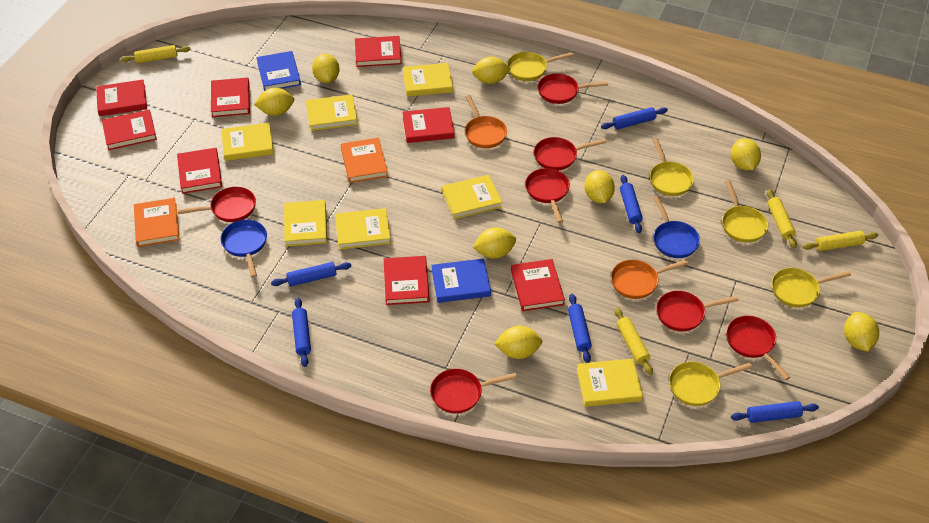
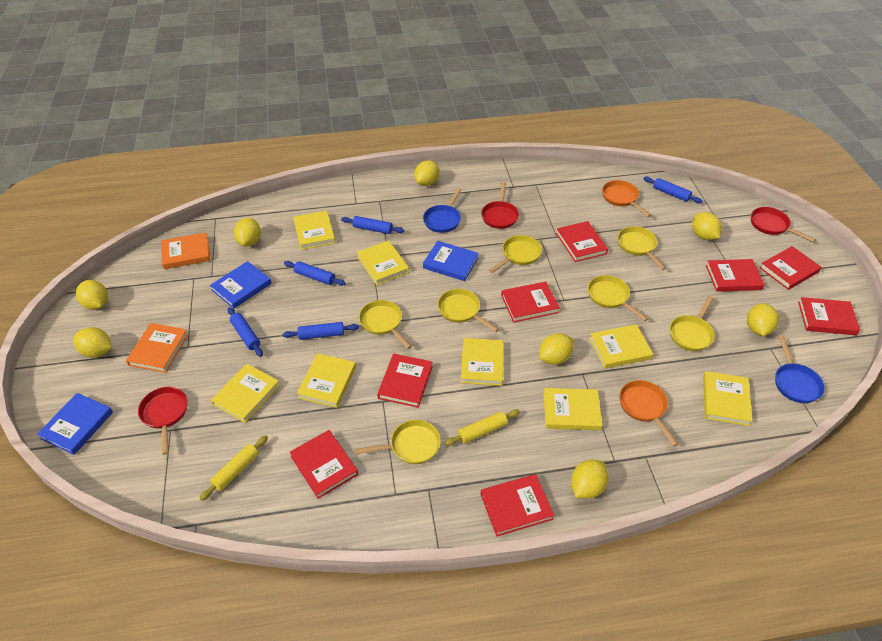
blue book: 2 -> 3
blue rolling pin: 6 -> 5
red pan: 7 -> 3
yellow book: 7 -> 8
yellow pan: 5 -> 7
yellow rolling pin: 4 -> 2

